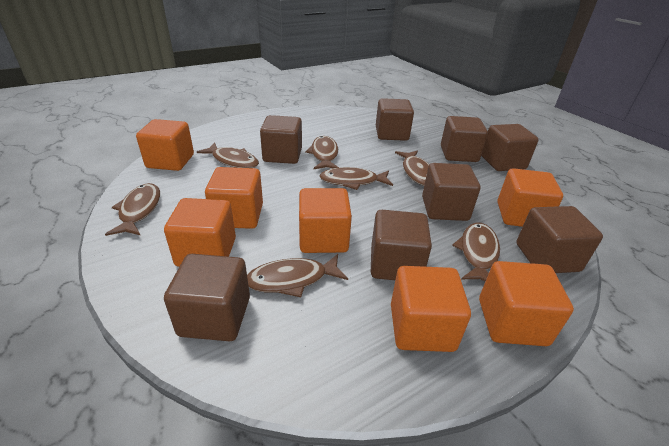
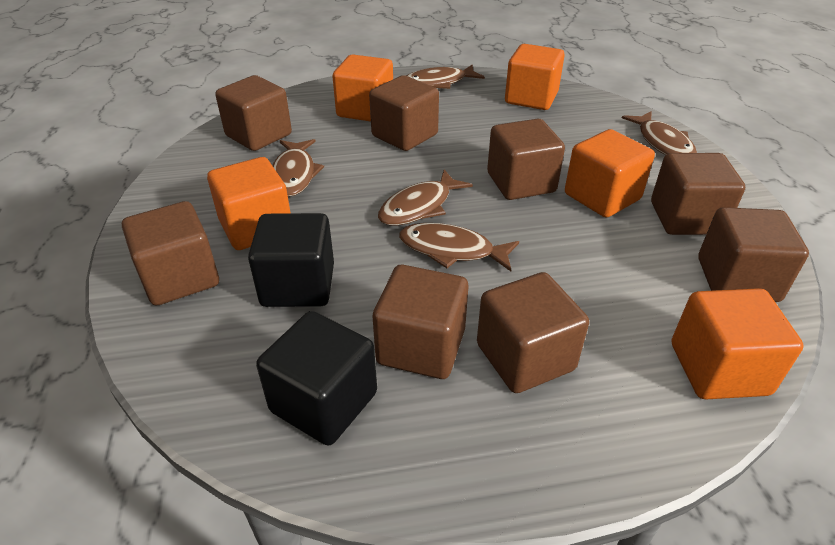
black cube: 0 -> 2
brown fish: 7 -> 5
orange cube: 7 -> 5

